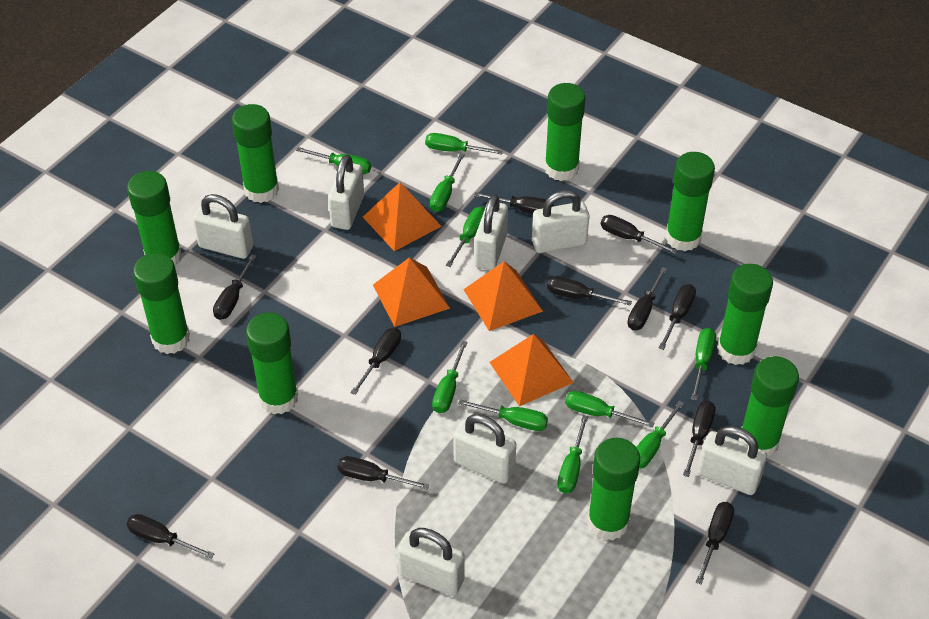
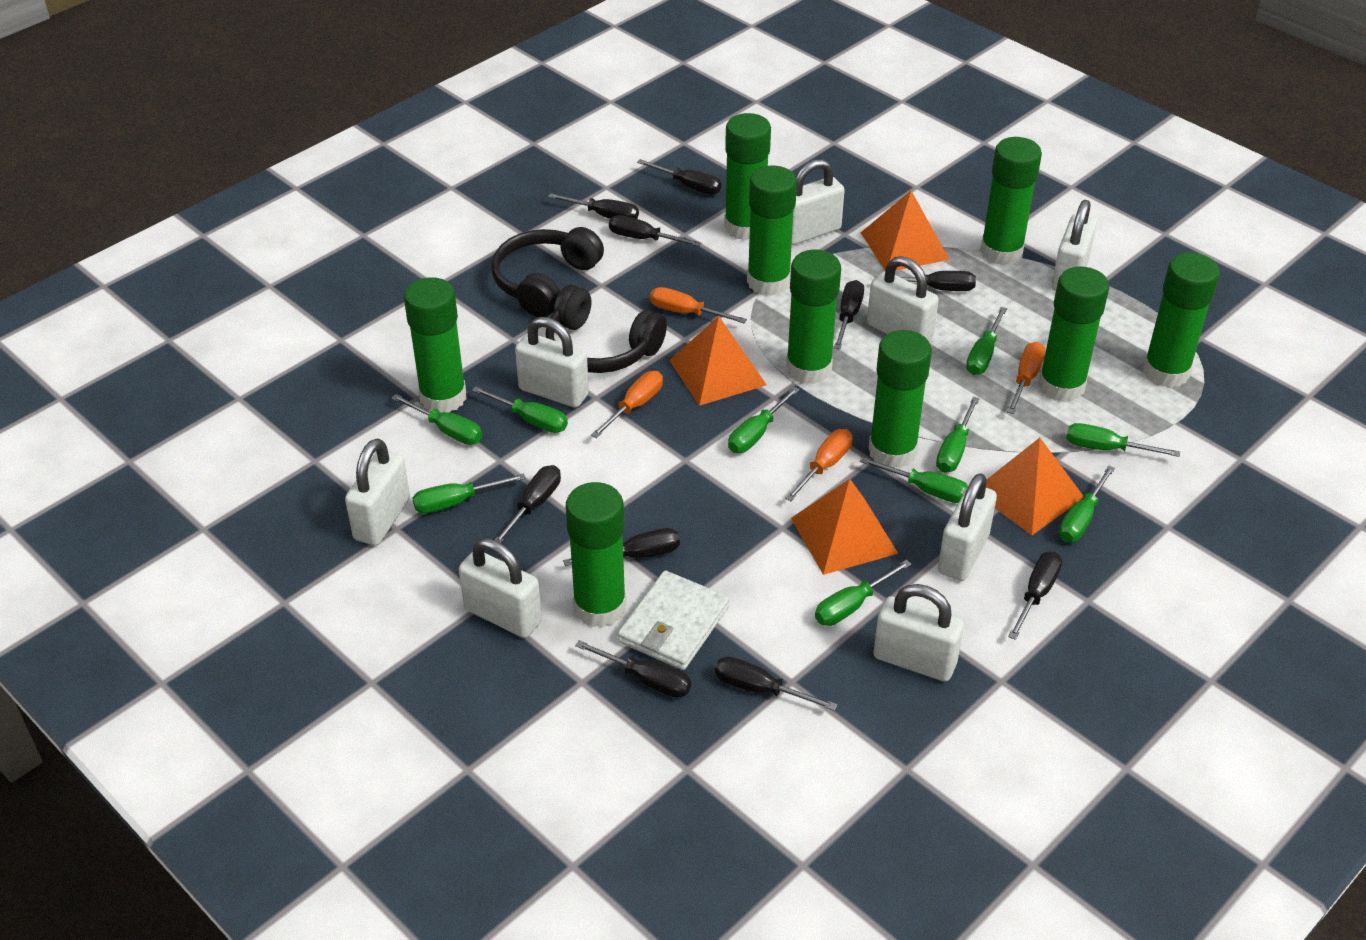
black headphones: 0 -> 2
black screwdriver: 11 -> 10
orange screwdriver: 0 -> 4
white padlock: 7 -> 8
white wallet: 0 -> 1

